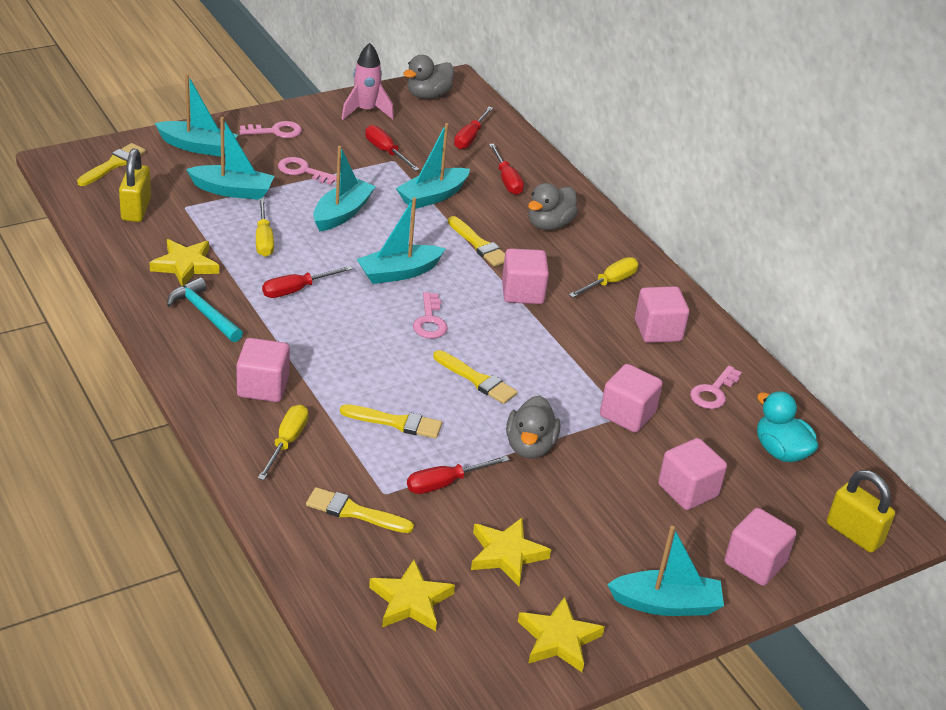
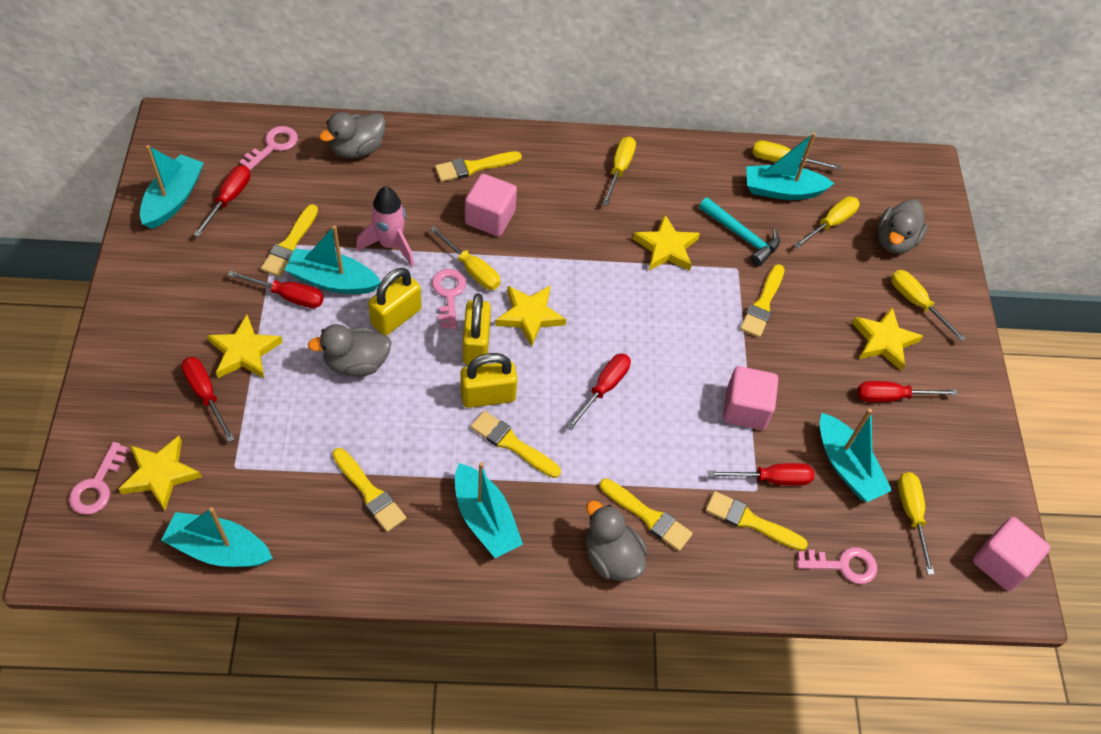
grey duck: 3 -> 4
pink cube: 6 -> 3
red screwdriver: 5 -> 6
turquoise duck: 1 -> 0
yellow brush: 5 -> 7
yellow padlock: 2 -> 3
yellow screwdriver: 3 -> 6
yellow star: 4 -> 5

